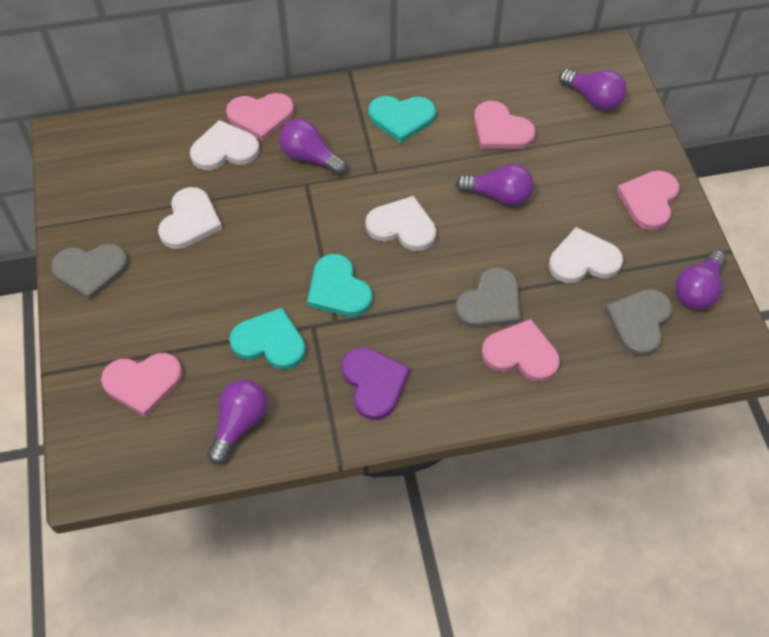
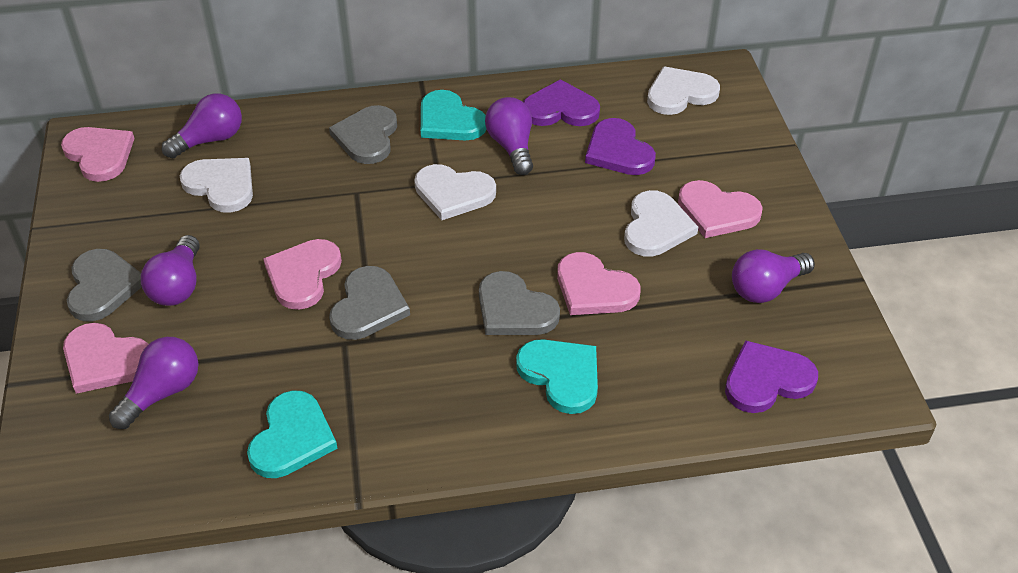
grey heart: 3 -> 4
purple heart: 1 -> 3

